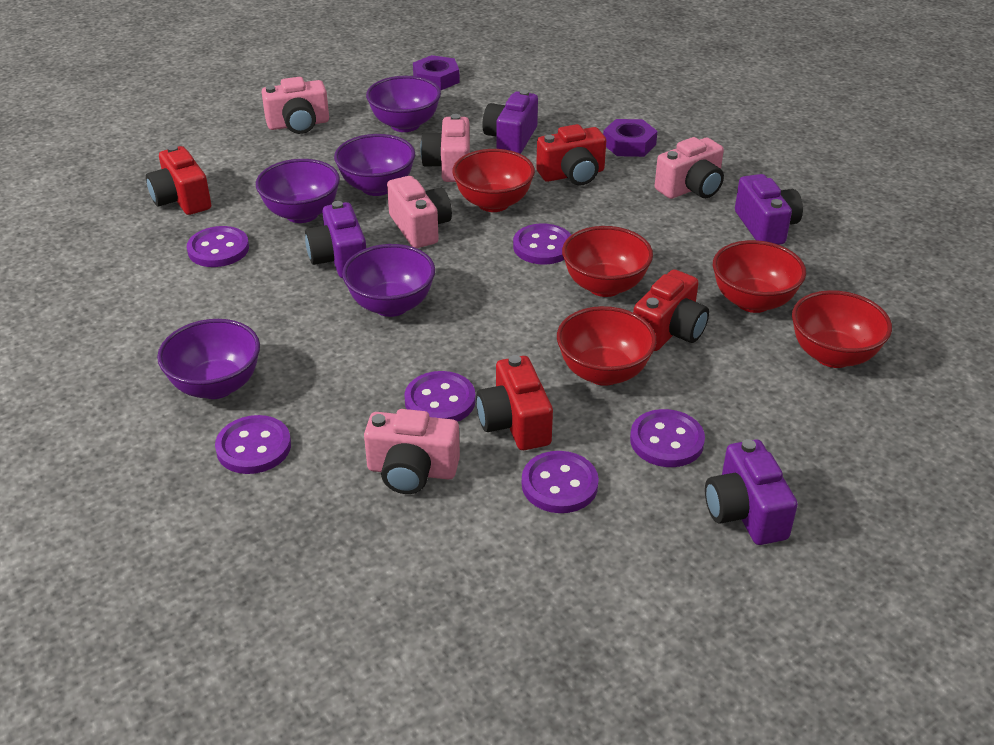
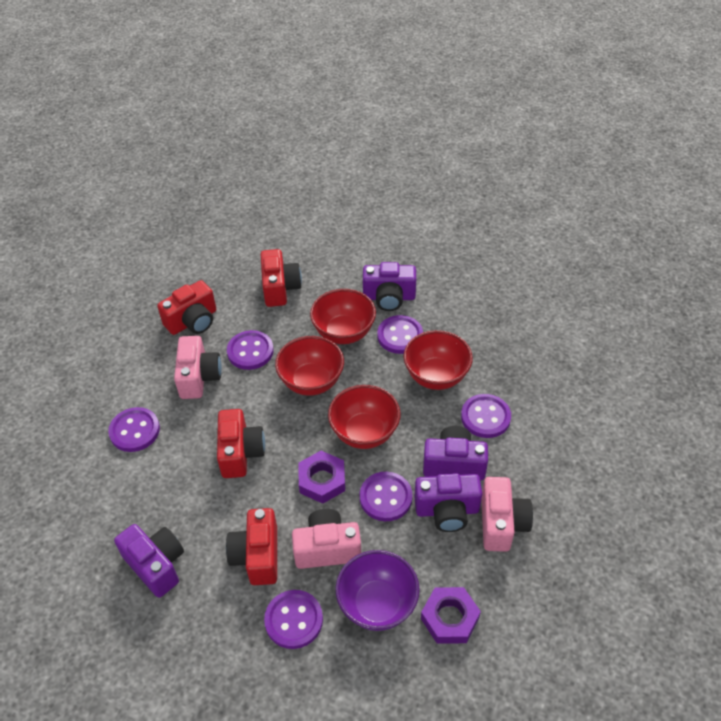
pink camera: 5 -> 3
purple bowl: 5 -> 1
red bowl: 5 -> 4

